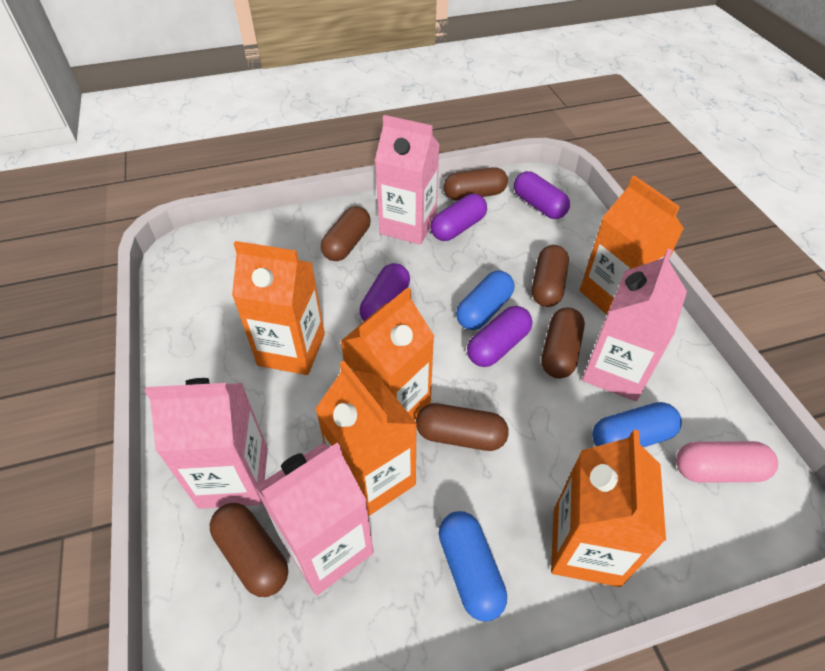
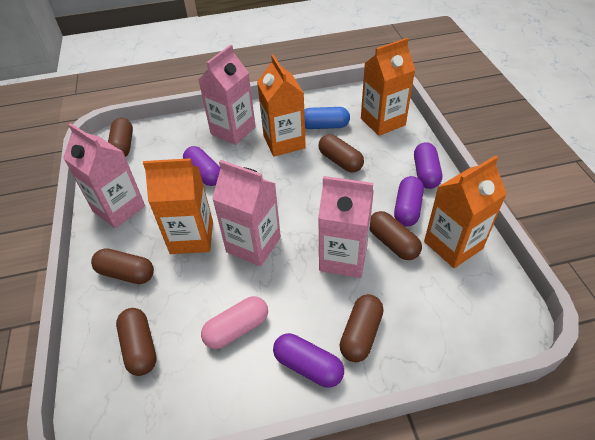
blue capsule: 3 -> 1
orange carton: 5 -> 4

